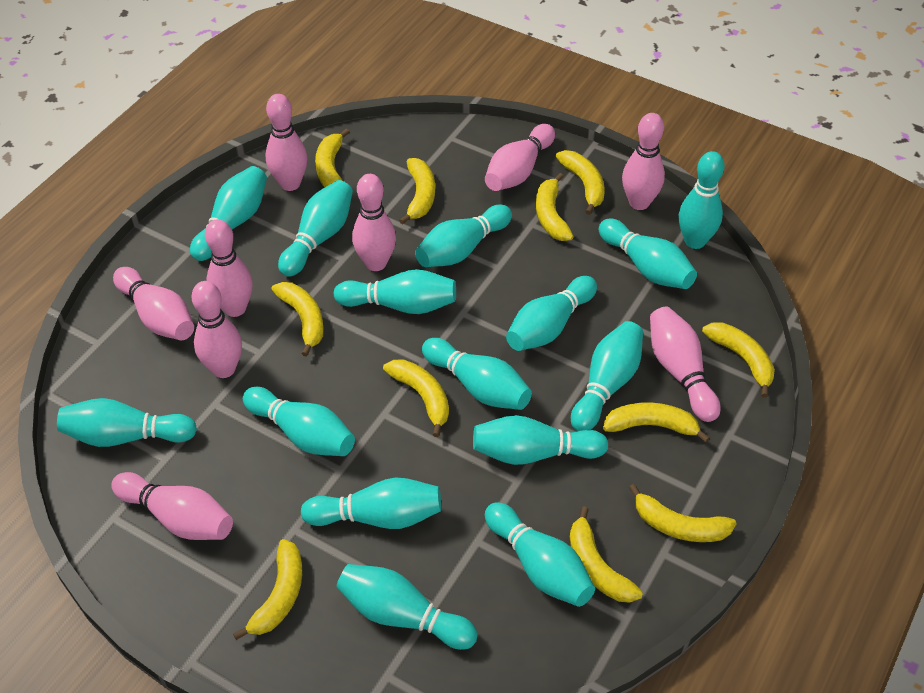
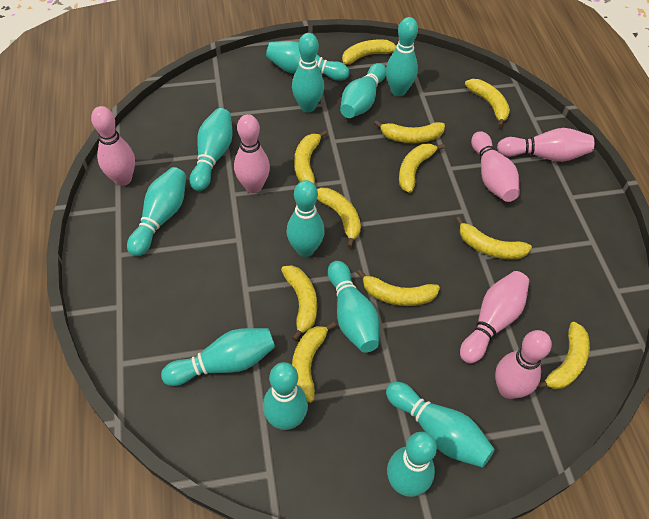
pink bowling pin: 9 -> 6
turquoise bowling pin: 15 -> 12

